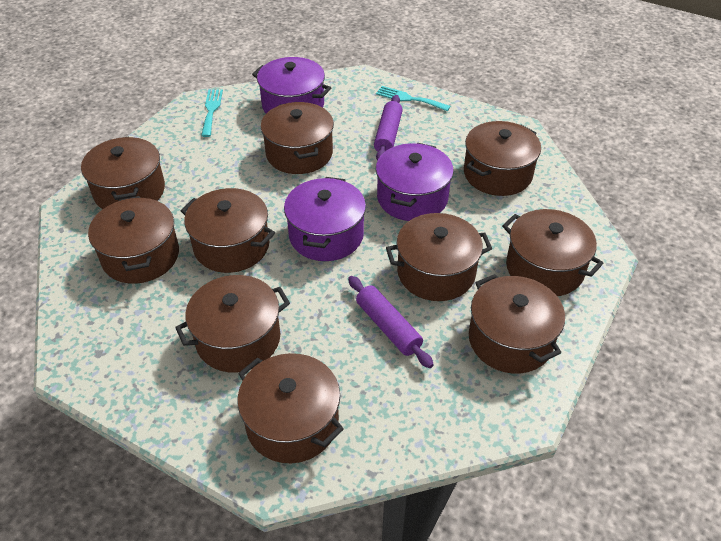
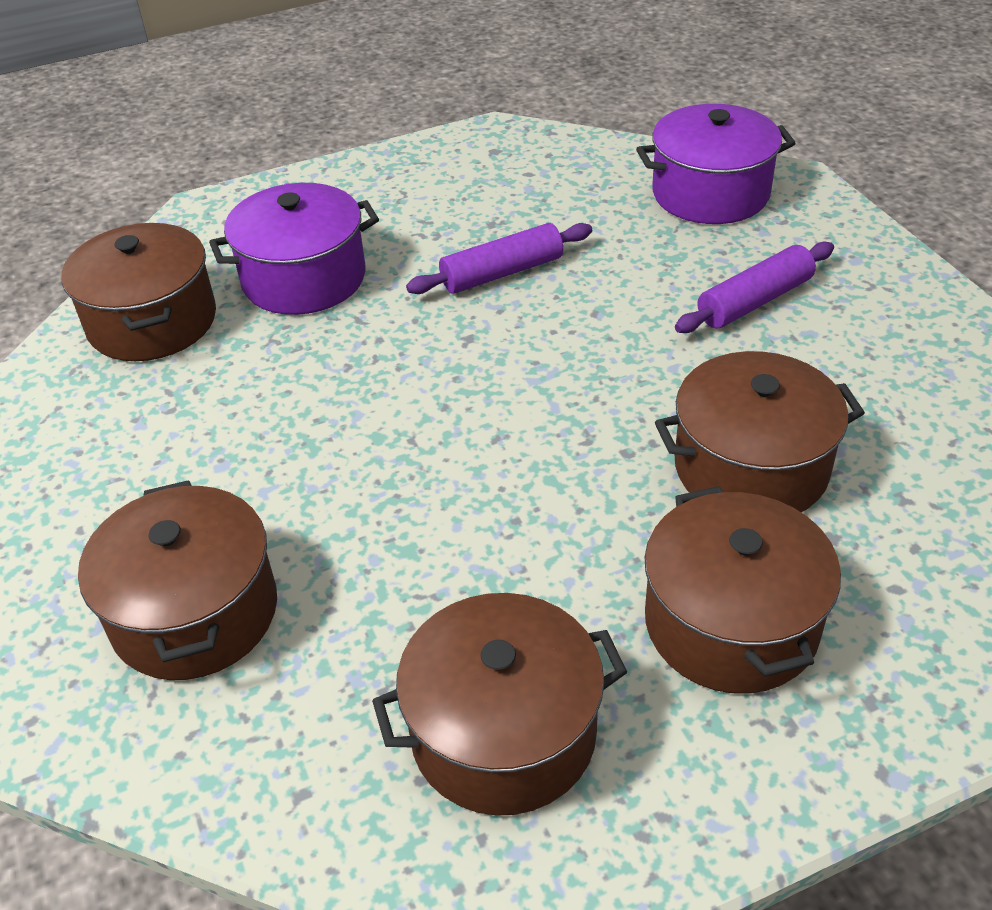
brown pot: 10 -> 5
purple pot: 3 -> 2
turquoise fork: 2 -> 0

